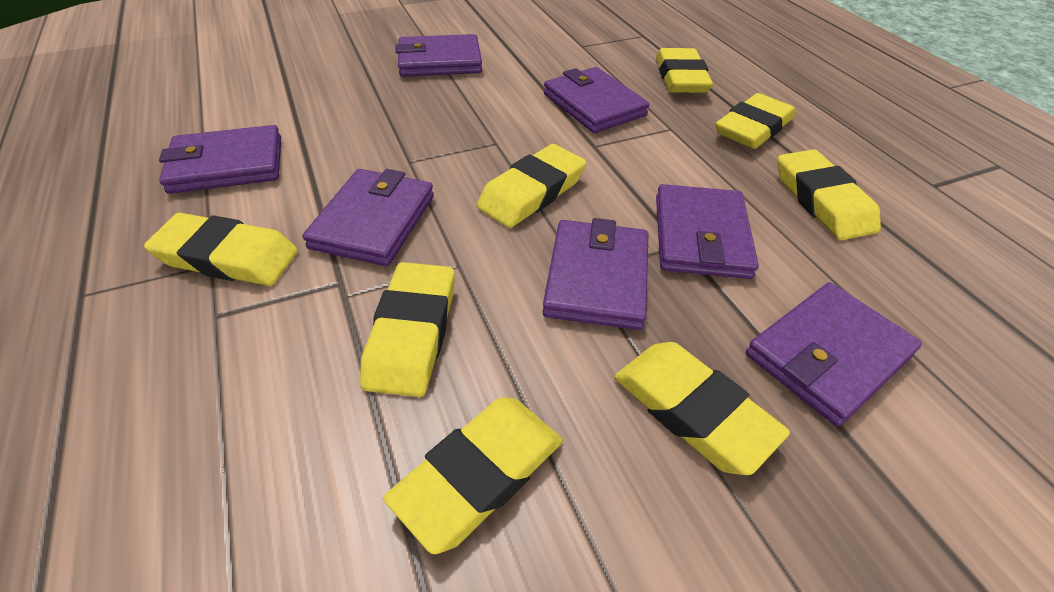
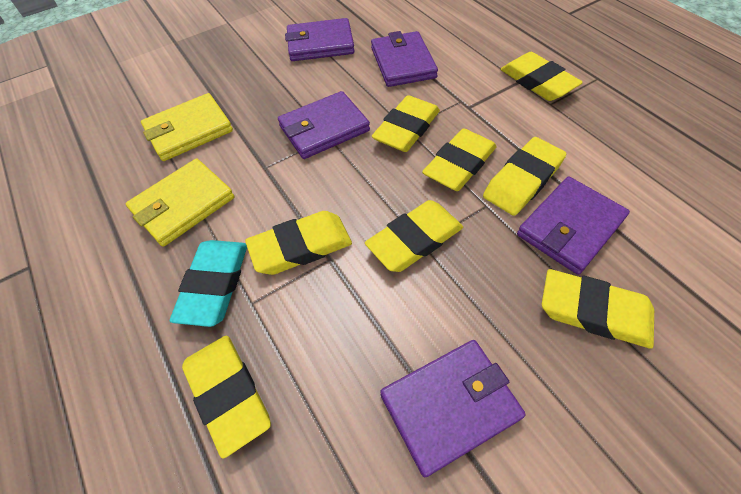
purple wallet: 7 -> 5
turquoise eraser: 0 -> 1
yellow wallet: 0 -> 2

